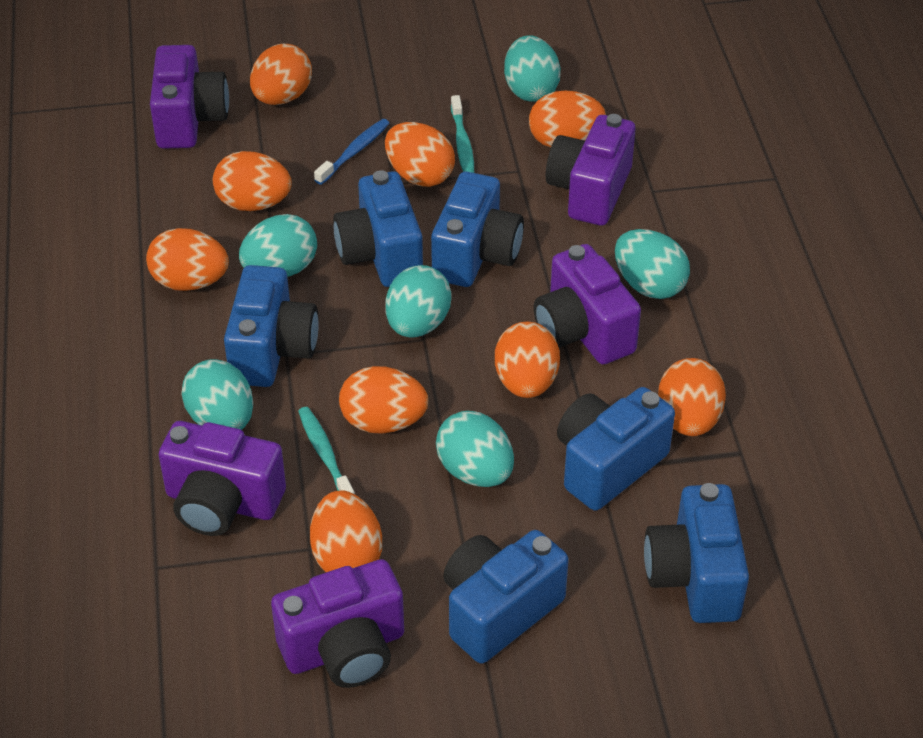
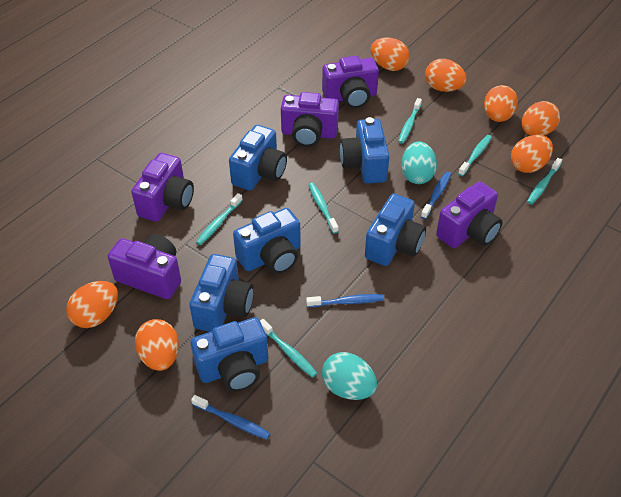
blue toothbrush: 1 -> 3
orange egg: 9 -> 7
turquoise egg: 6 -> 2
turquoise toothbrush: 2 -> 6

